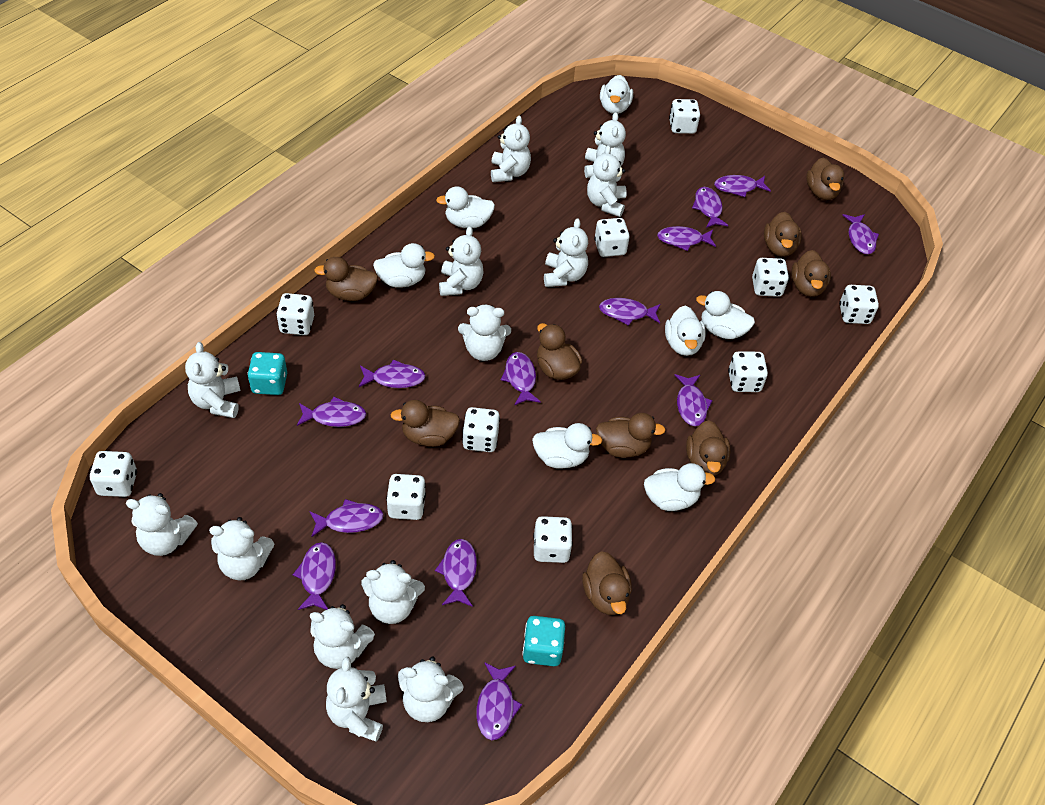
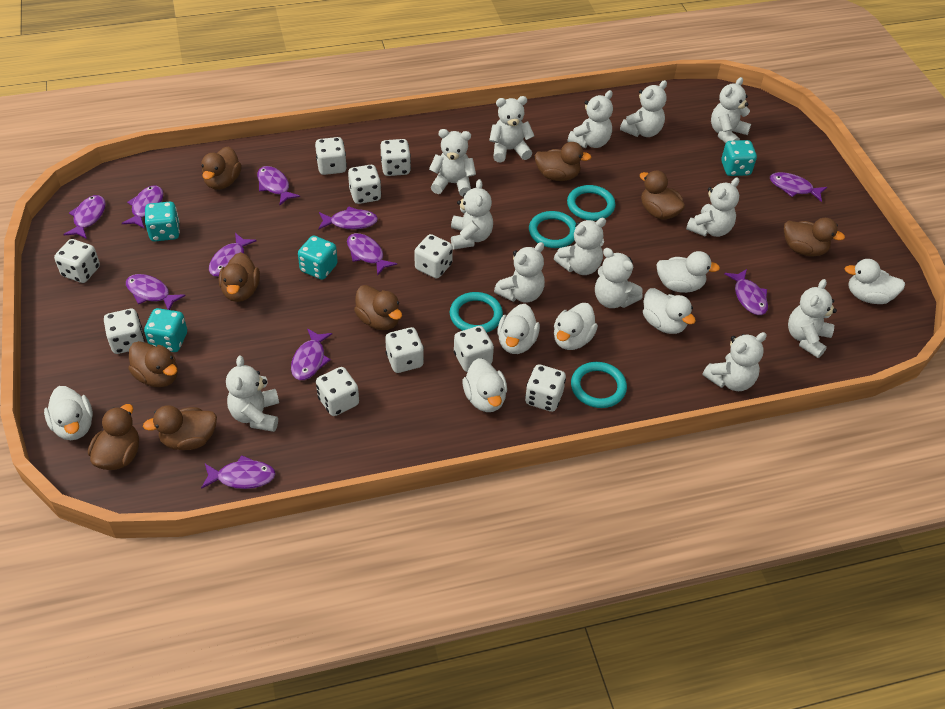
purple fish: 13 -> 11
turquoise dice: 2 -> 4
turquoise ring: 0 -> 4

